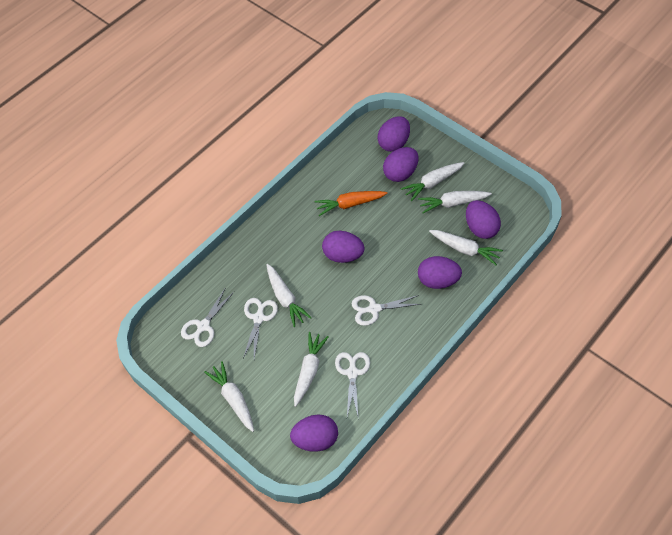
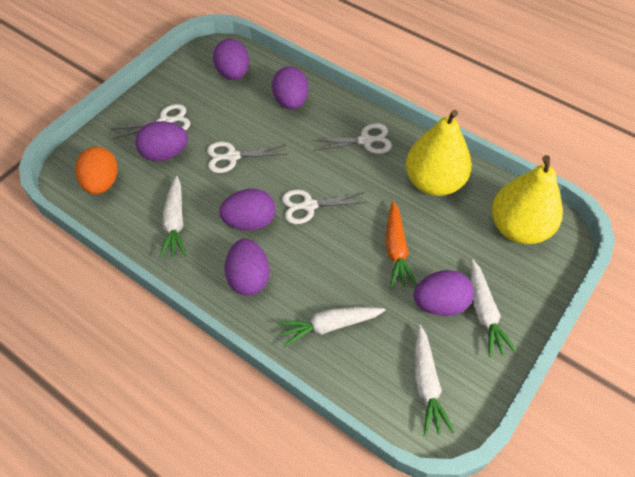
orange egg: 0 -> 1
white carrot: 6 -> 4
yellow pear: 0 -> 2

